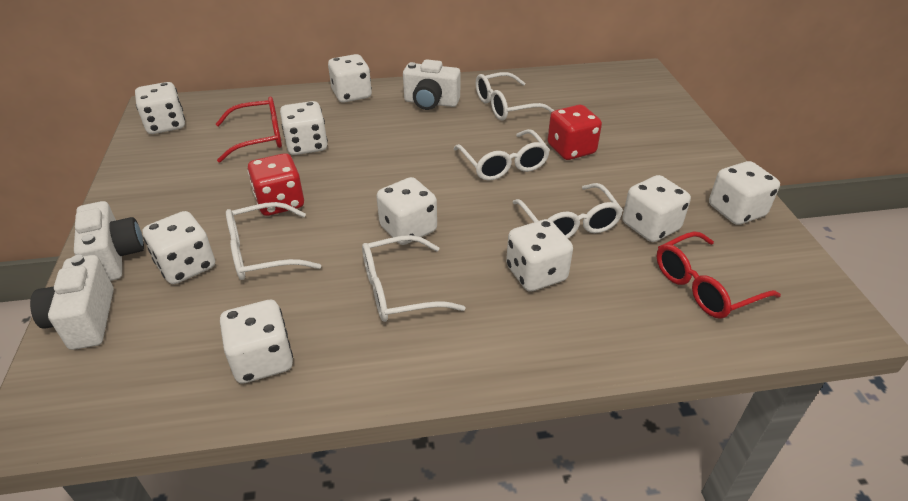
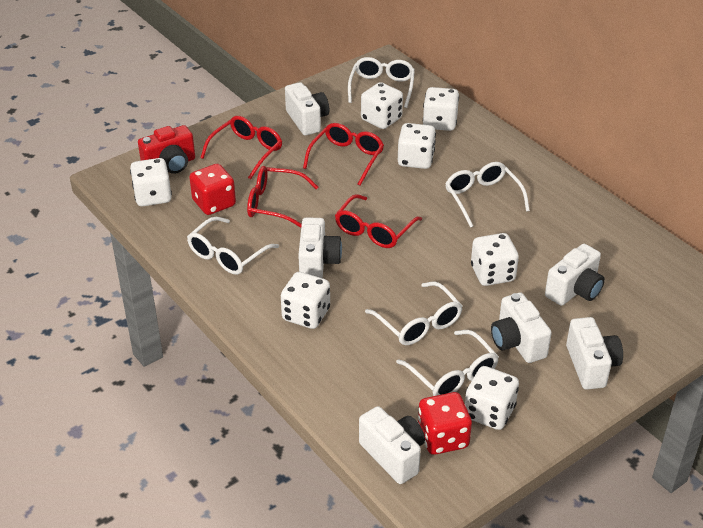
red camera: 0 -> 1
red glasses: 2 -> 4
white camera: 3 -> 6
white dice: 9 -> 7

